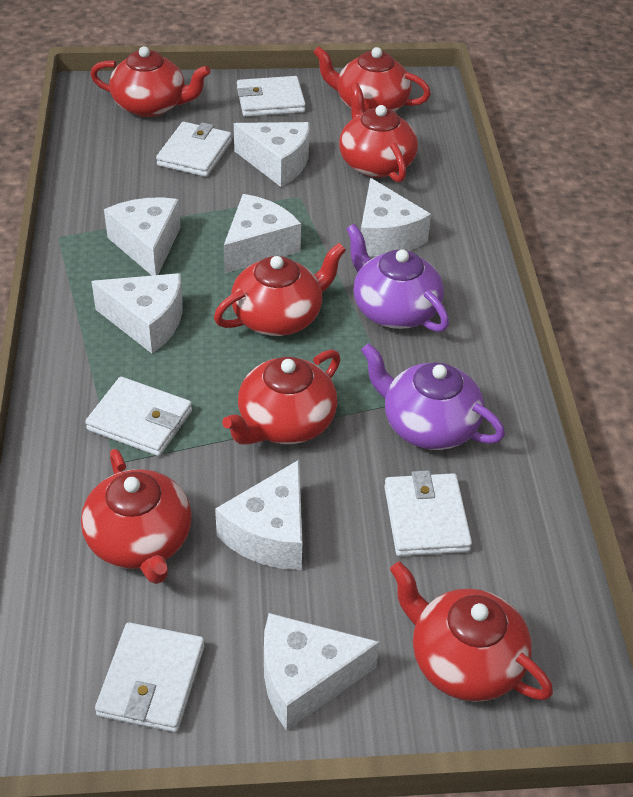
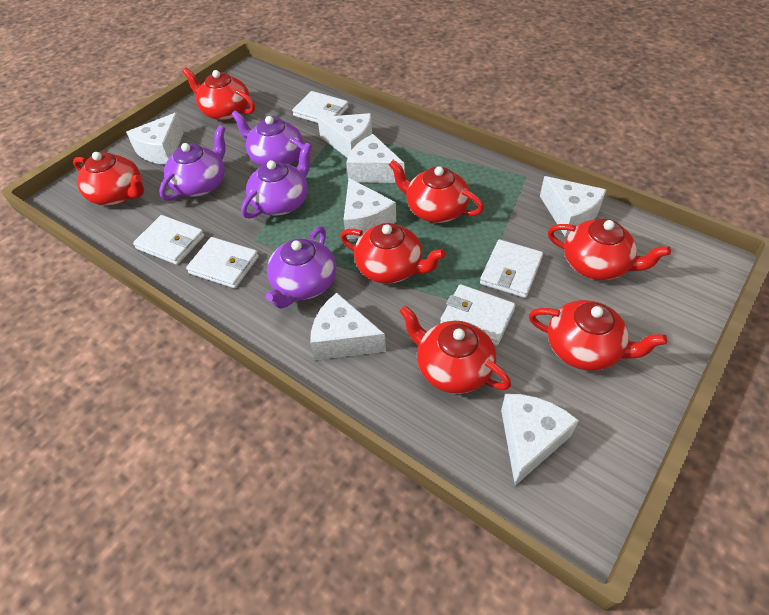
purple teapot: 2 -> 4

